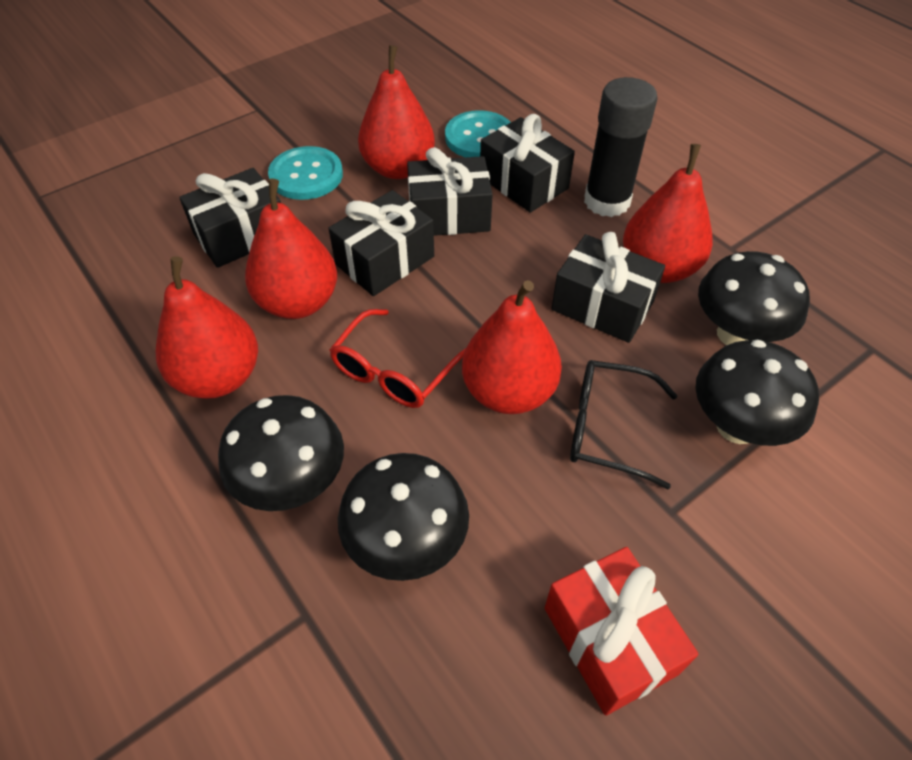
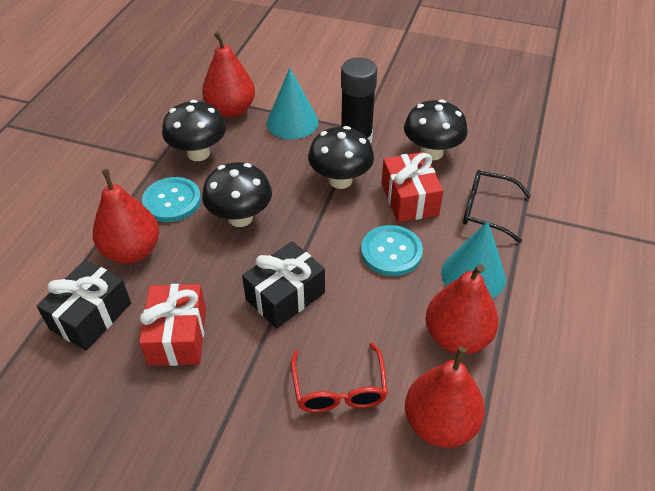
black gift: 5 -> 2
red gift: 1 -> 2
red pear: 5 -> 4
turquoise cone: 0 -> 2

